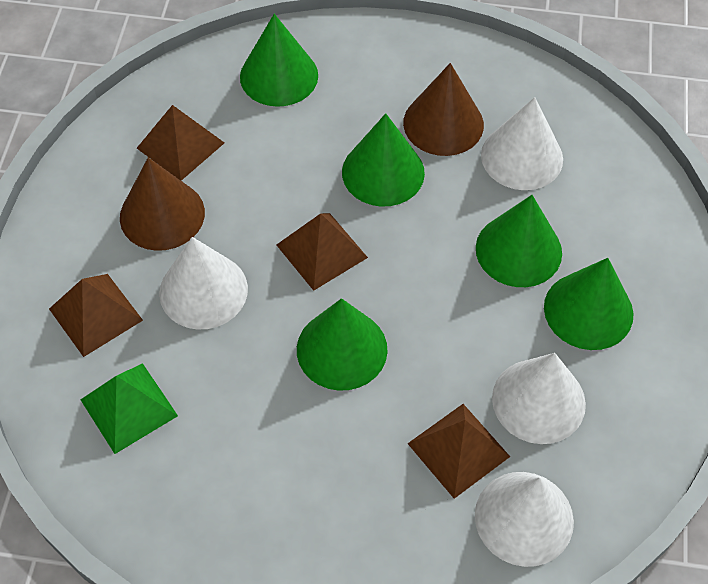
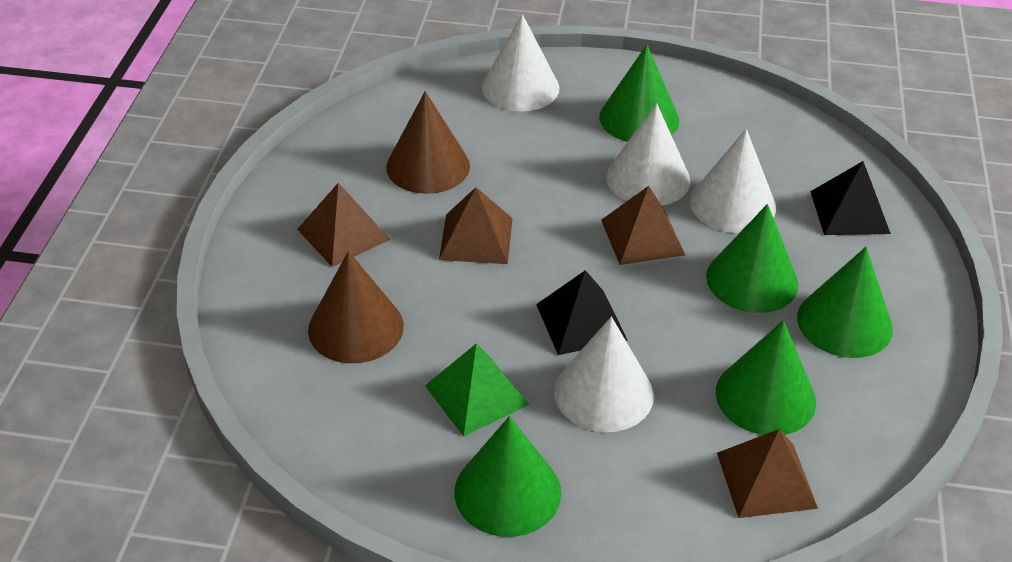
black pyramid: 0 -> 2

